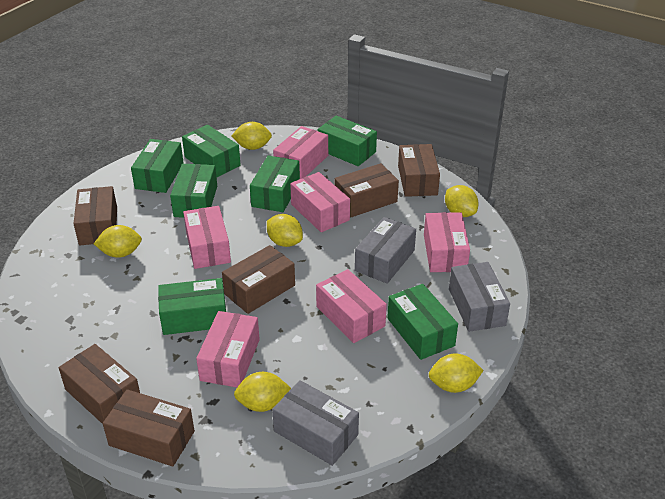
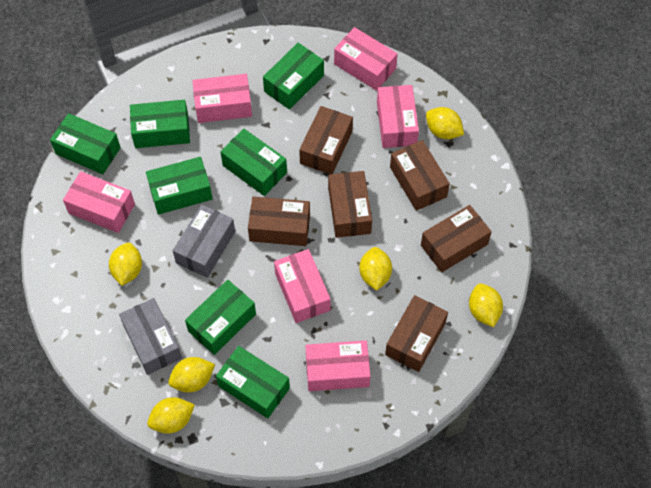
grey box: 3 -> 2

